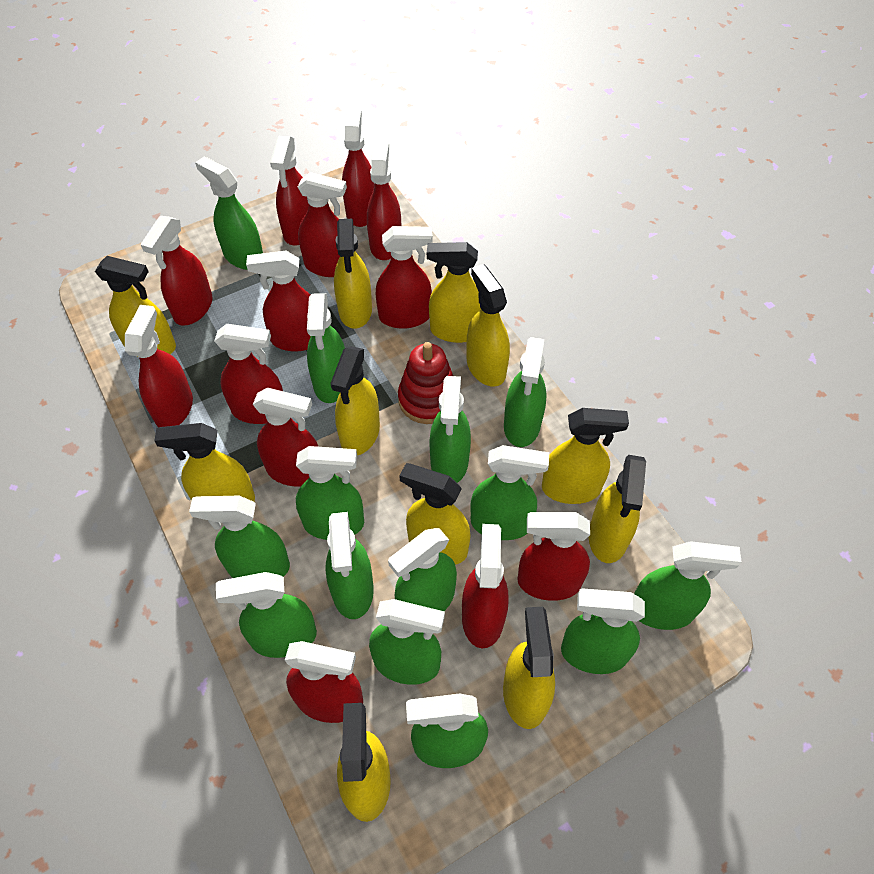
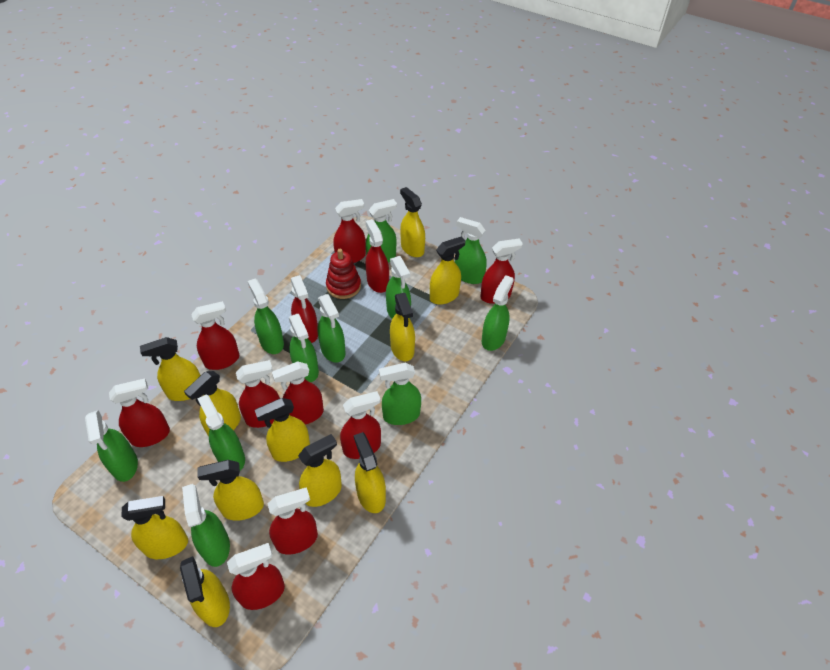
green spray bottle: 14 -> 11
red spray bottle: 13 -> 11

